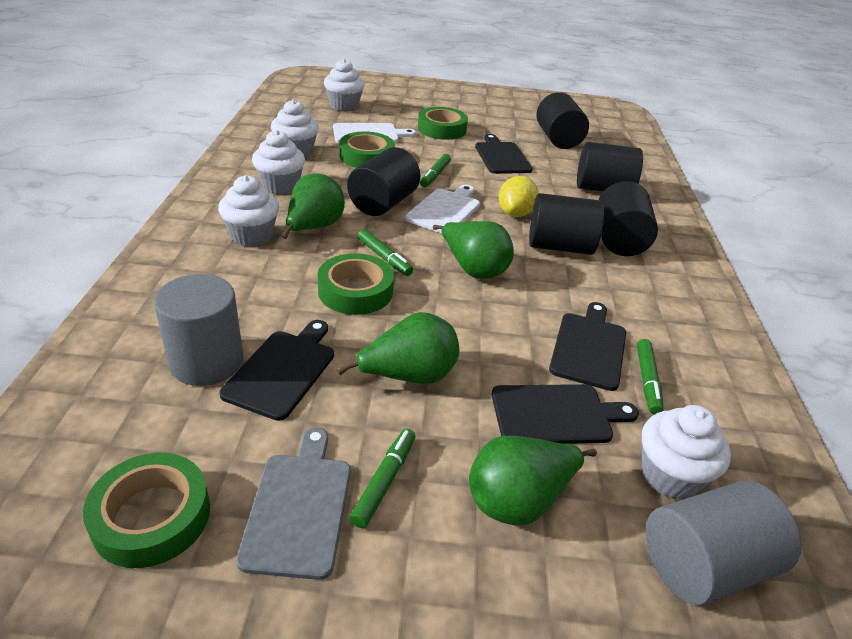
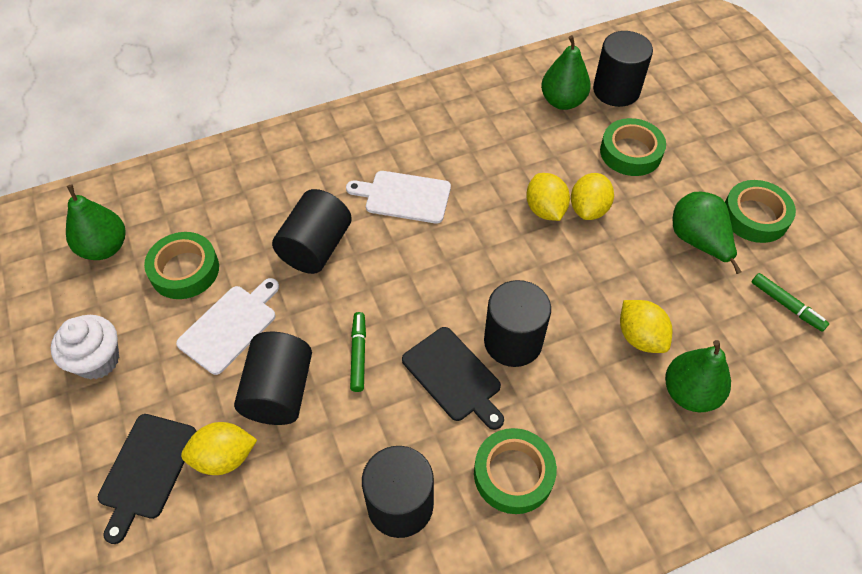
black cutting board: 4 -> 2
green marker: 4 -> 2
grey cutting board: 1 -> 0
grey cylinder: 2 -> 0
white cupcake: 5 -> 1
yellow lemon: 1 -> 4

